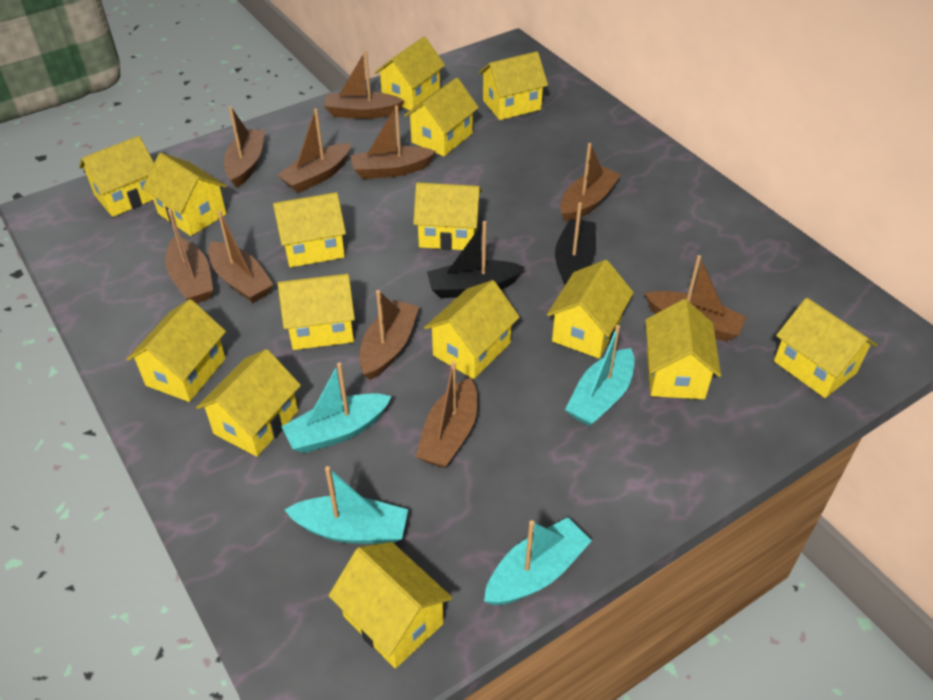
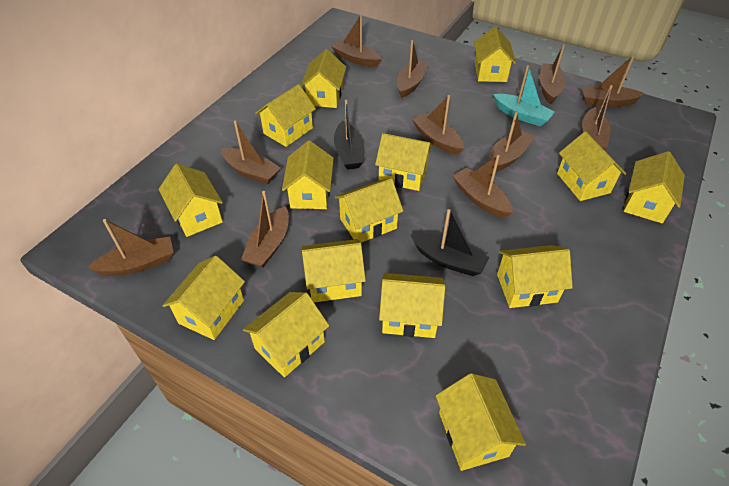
brown boat: 10 -> 11
turquoise boat: 4 -> 1

